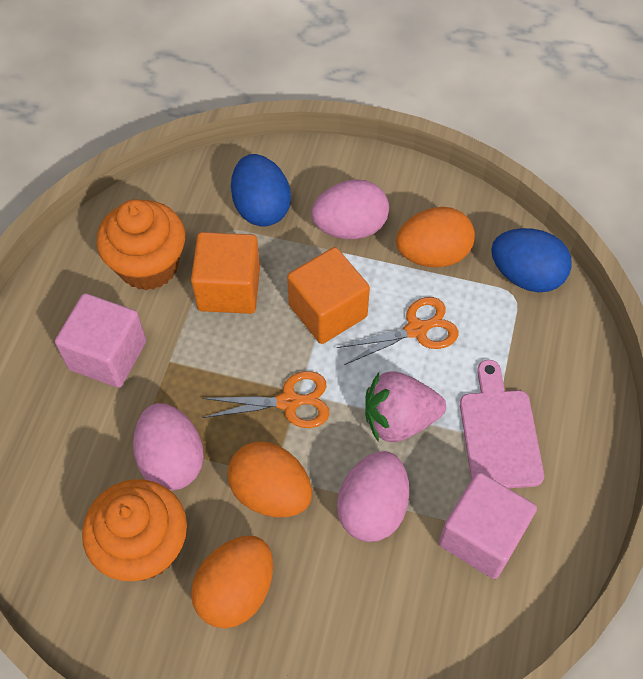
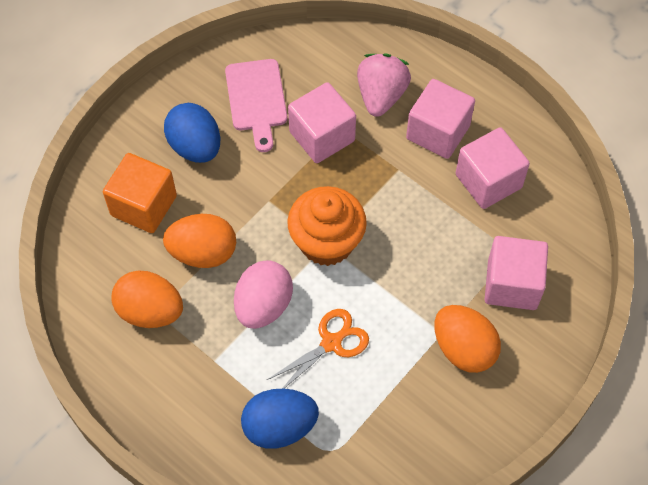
orange cube: 2 -> 1
orange cupcake: 2 -> 1
orange scissors: 2 -> 1
pink cube: 2 -> 4
pink egg: 3 -> 1

